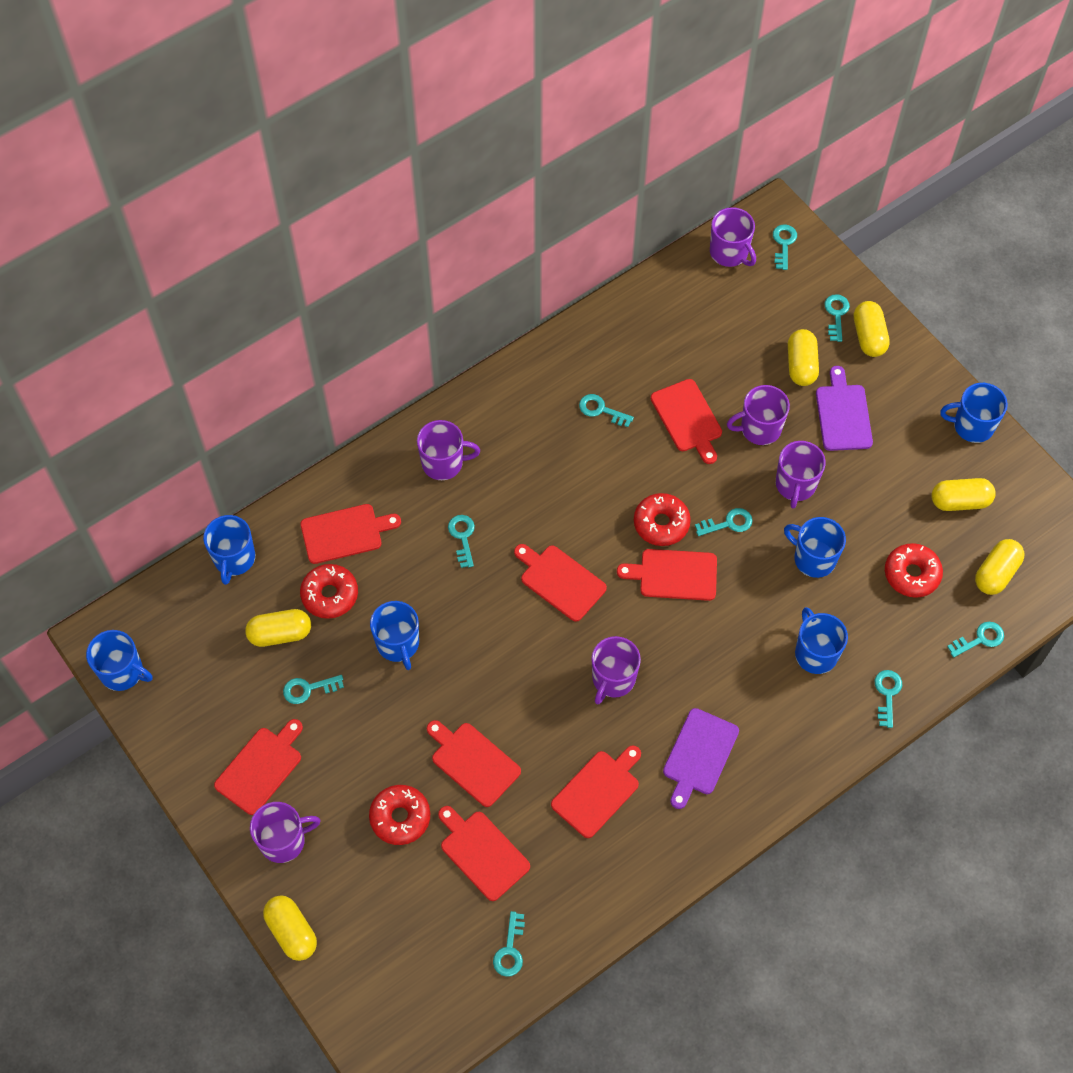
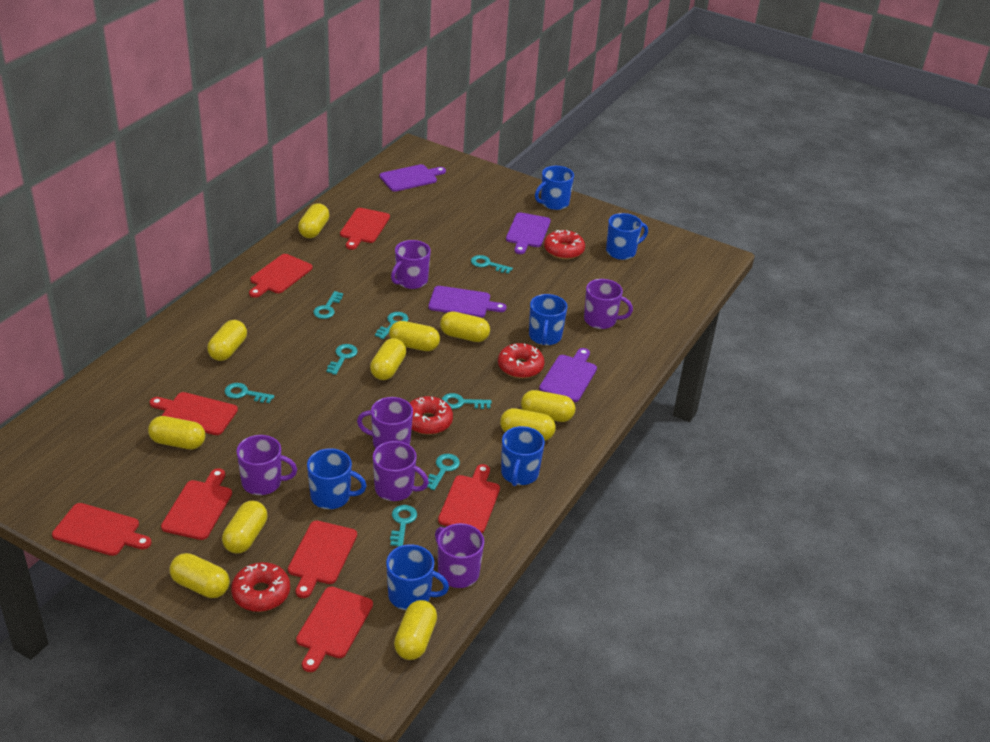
purple cutting board: 2 -> 4
turquoise key: 9 -> 8
yellow capsule: 6 -> 11

